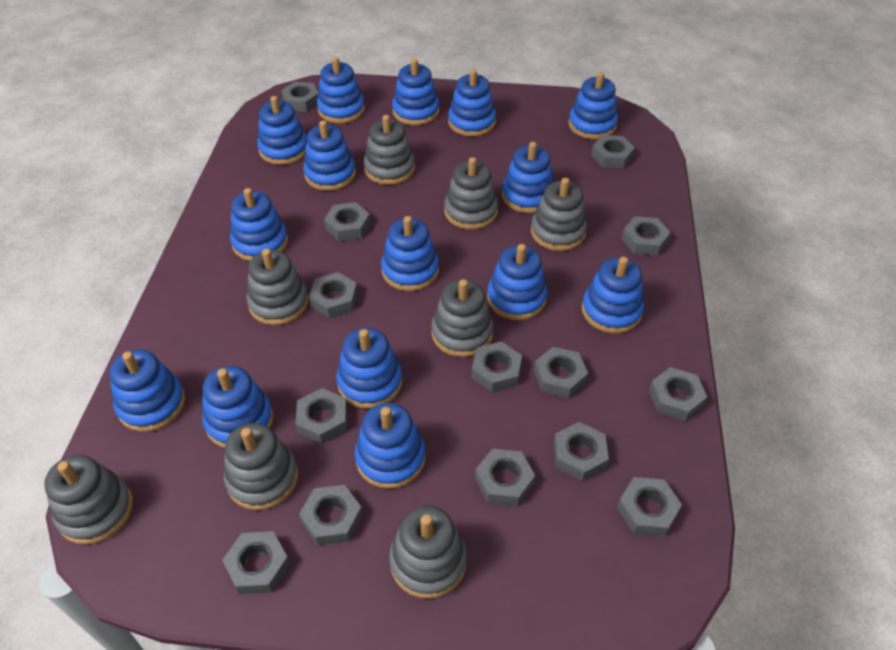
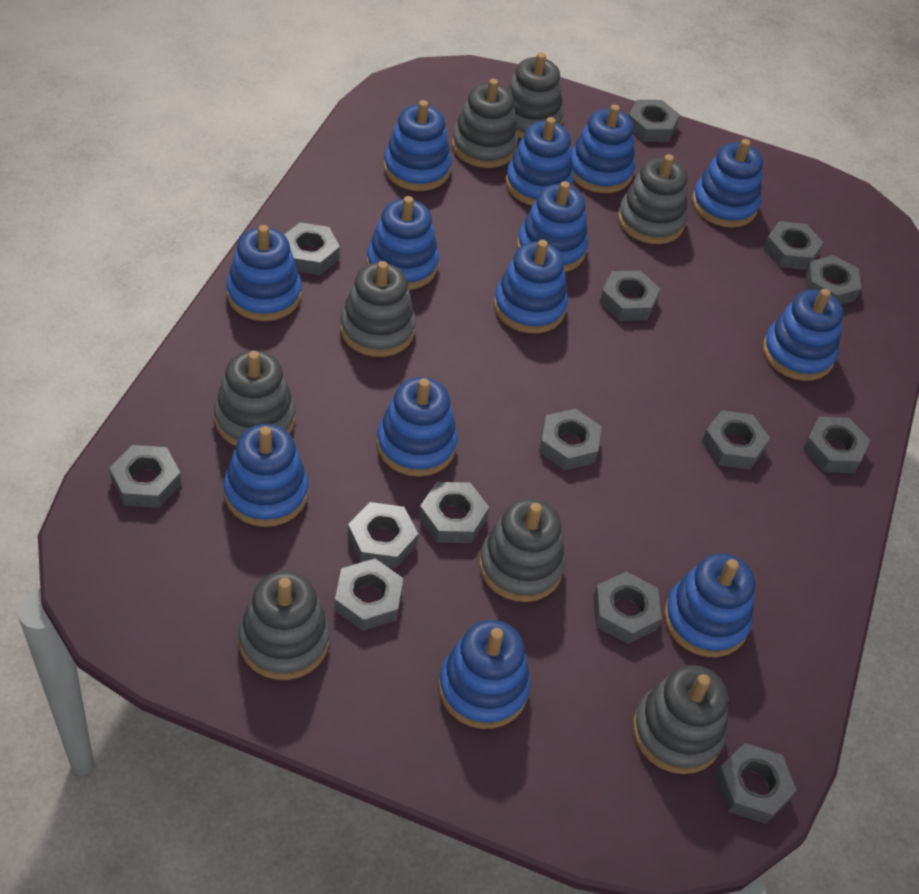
blue stacking toy: 15 -> 13

